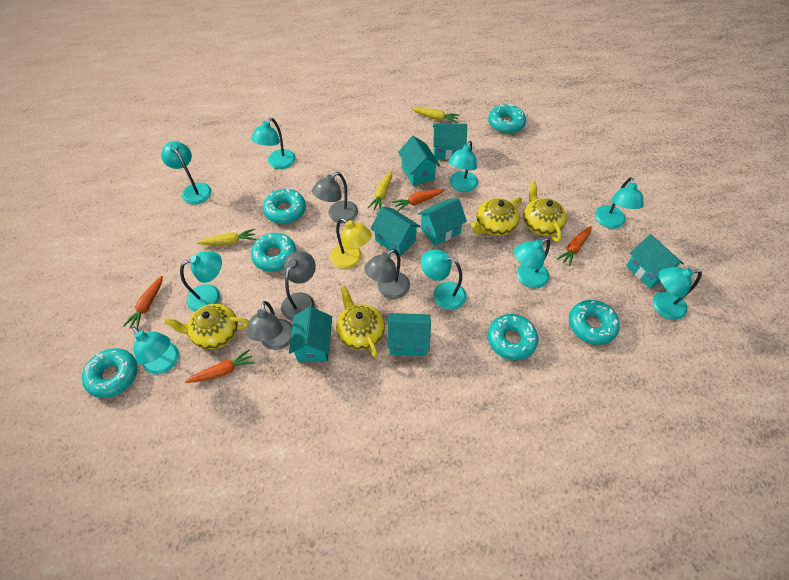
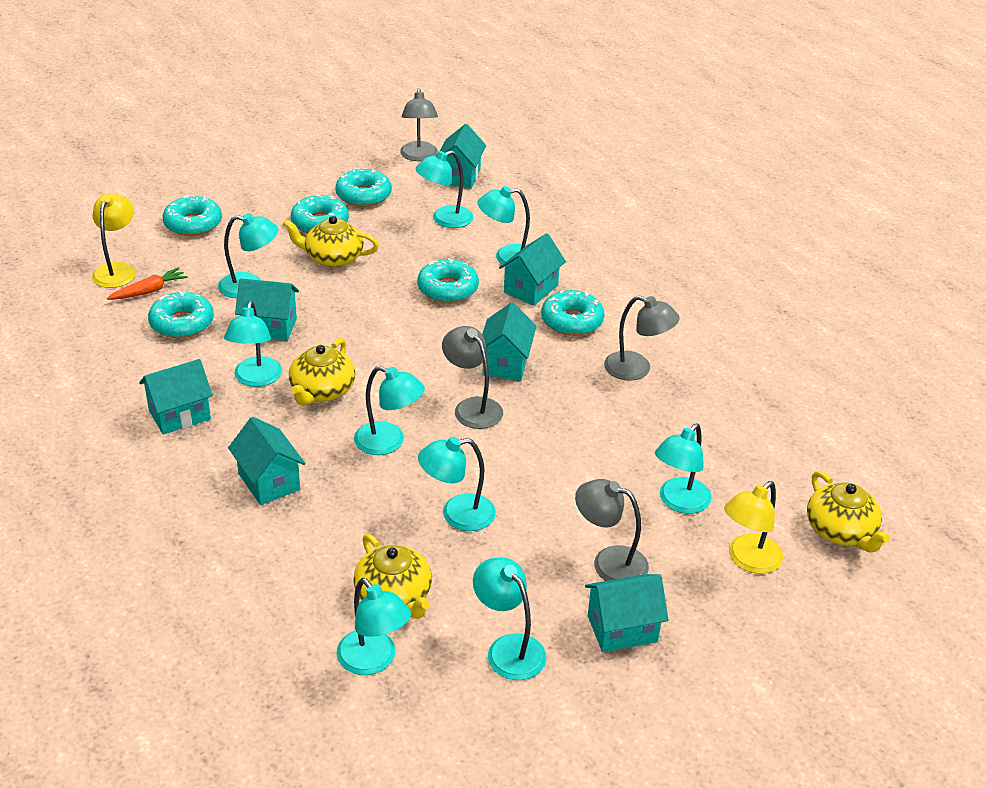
orange carrot: 4 -> 1
yellow carrot: 3 -> 0
yellow lamp: 1 -> 2

